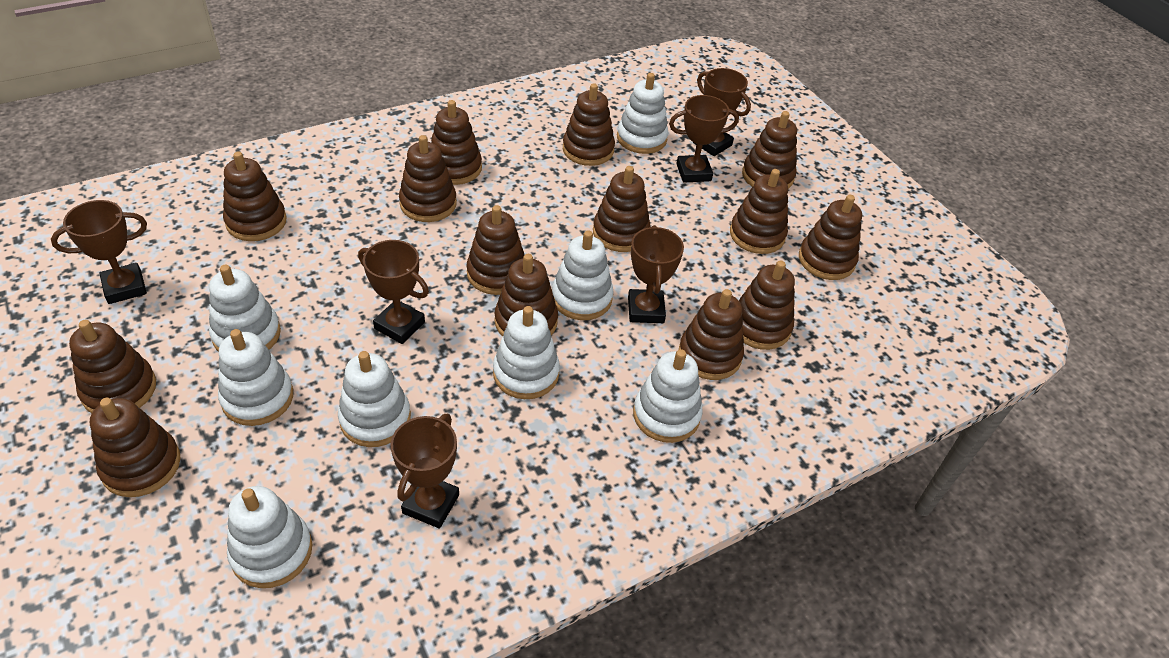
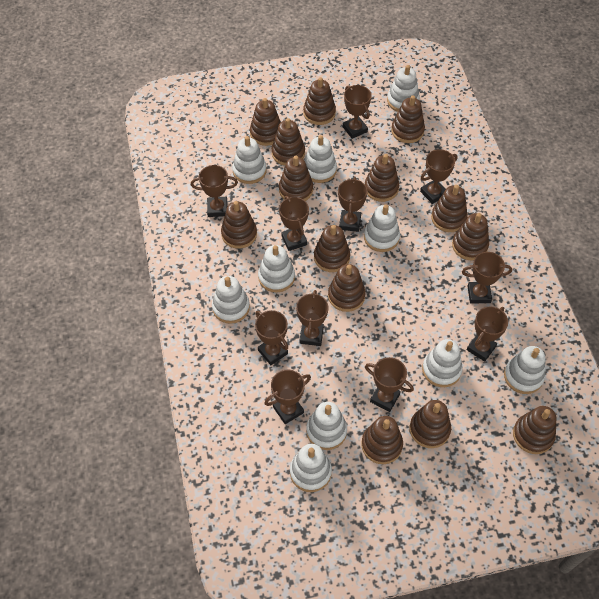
brown trophy: 6 -> 11
white stacking toy: 8 -> 10

